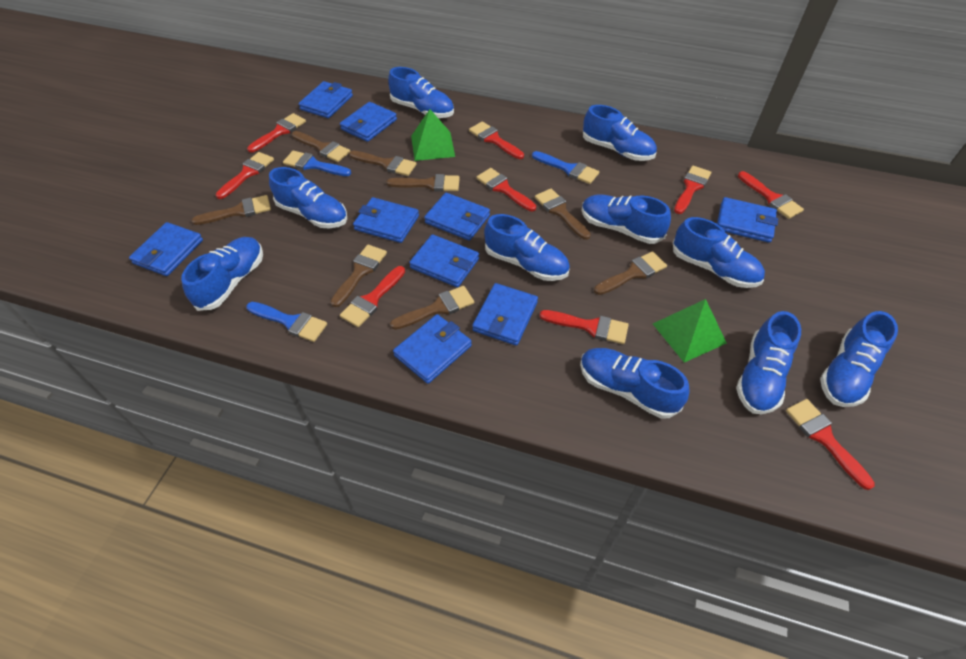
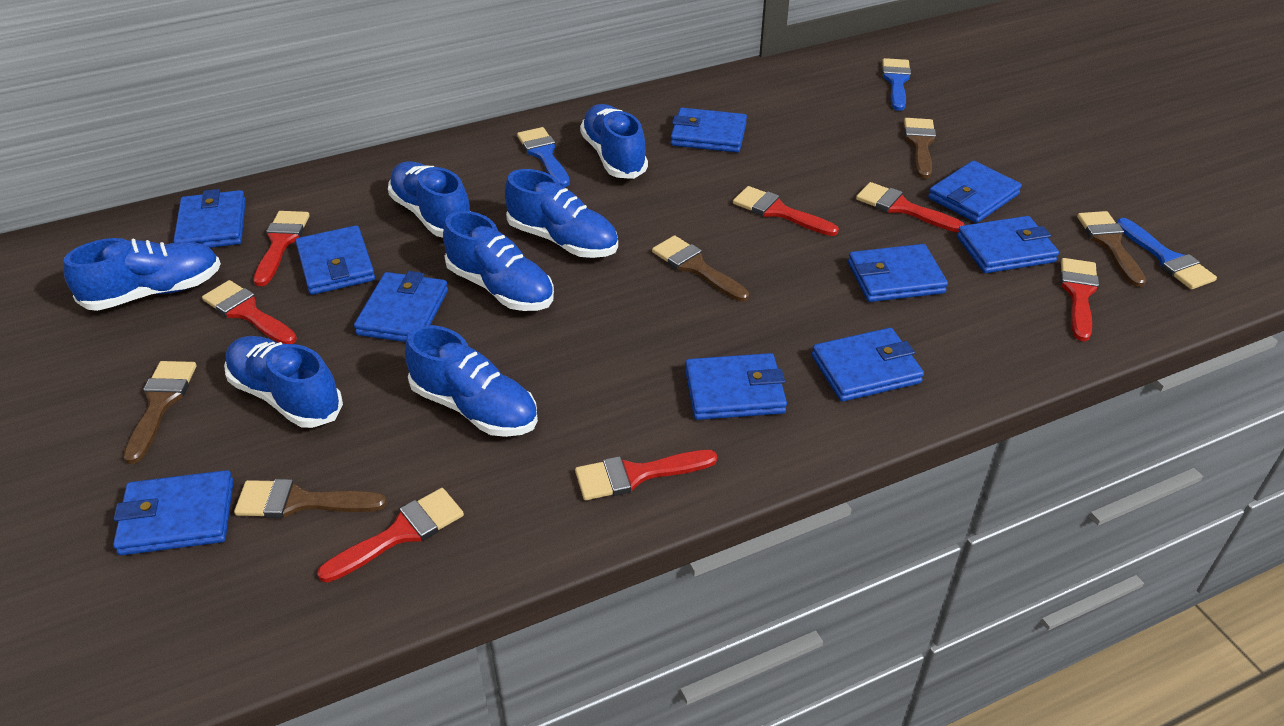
blue shoe: 10 -> 7
blue wallet: 9 -> 10
brown brush: 8 -> 5
green pyramid: 2 -> 0
red brush: 9 -> 7

